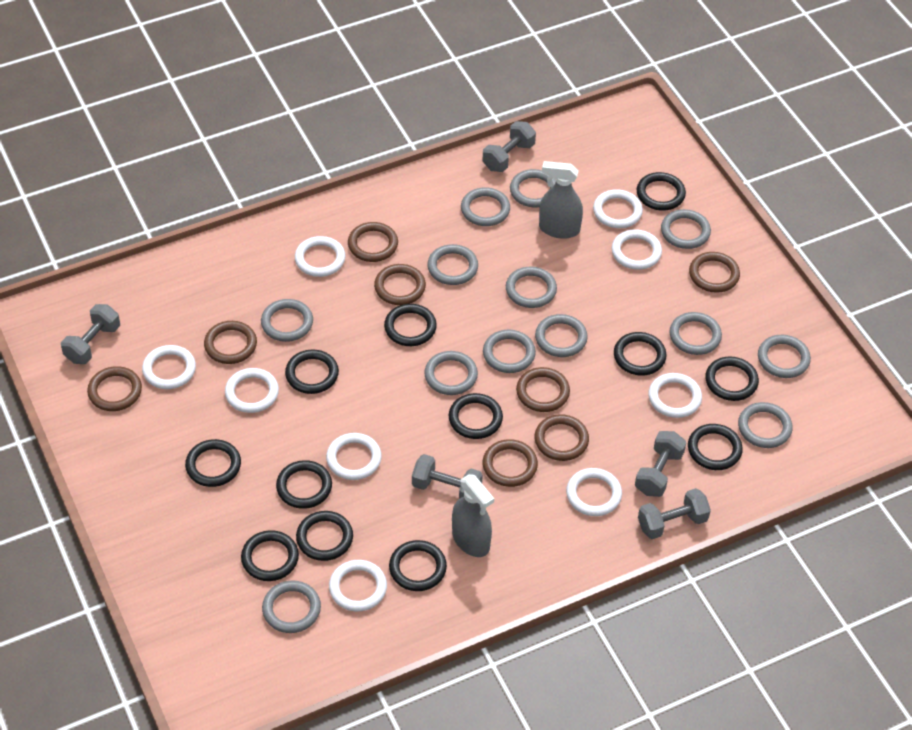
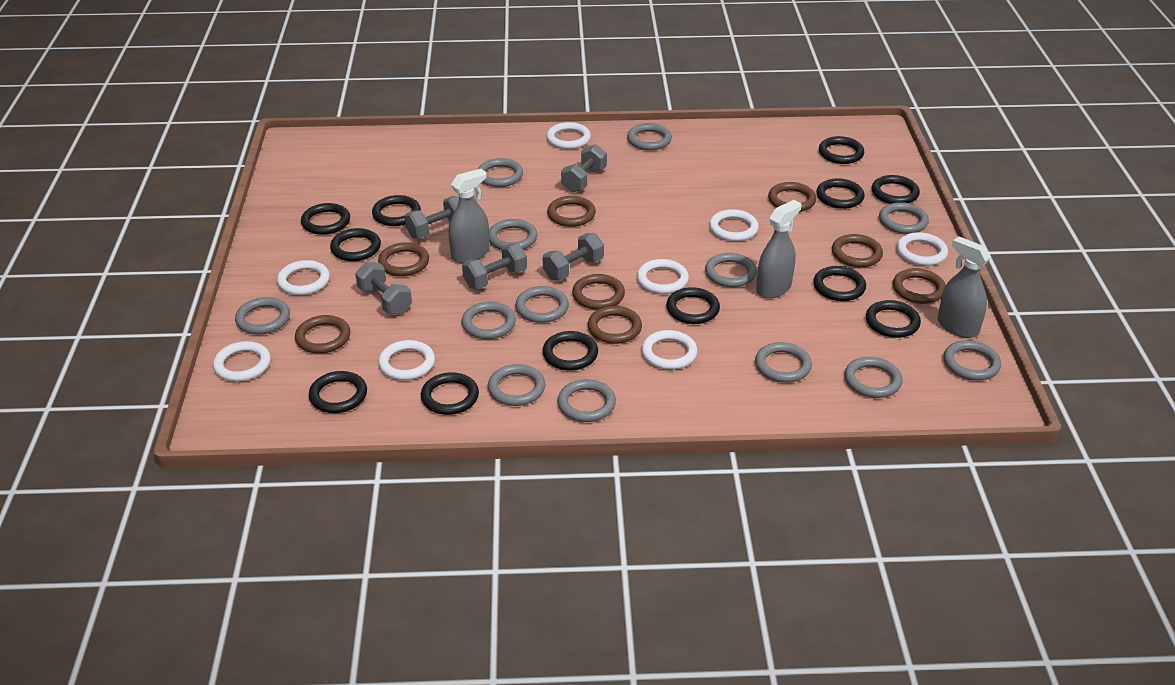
grey spray bottle: 2 -> 3
white ring: 9 -> 8

